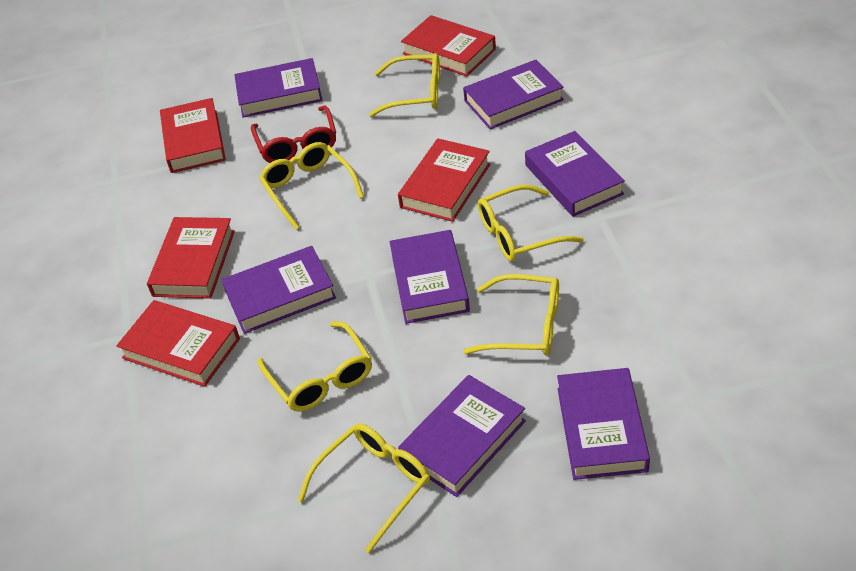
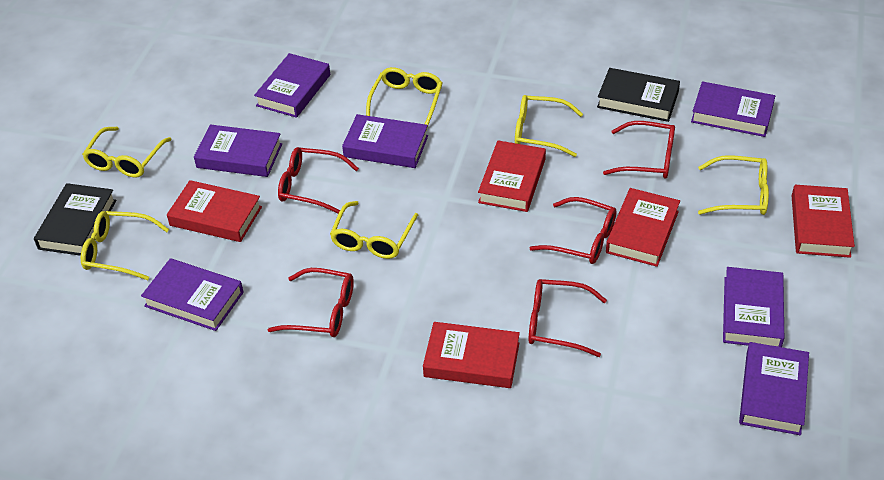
black book: 0 -> 2
red glasses: 1 -> 5

